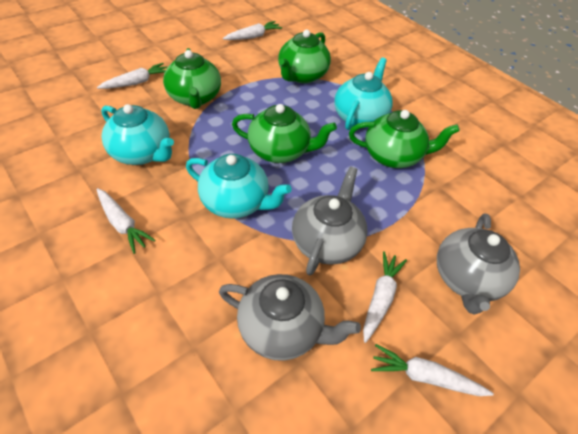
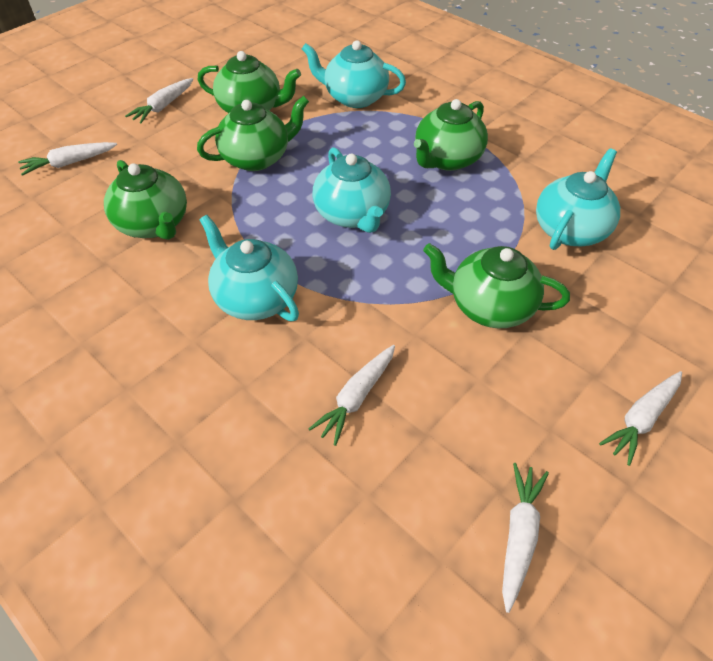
green teapot: 4 -> 5
grey teapot: 3 -> 0
turquoise teapot: 3 -> 4

